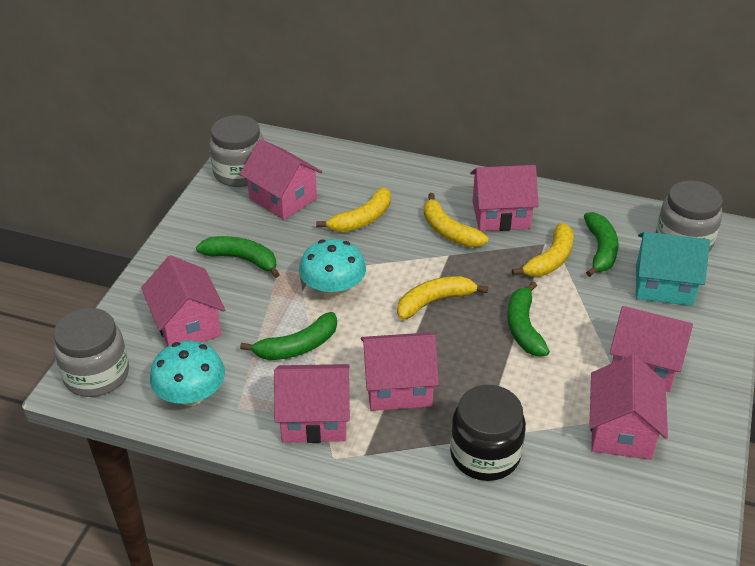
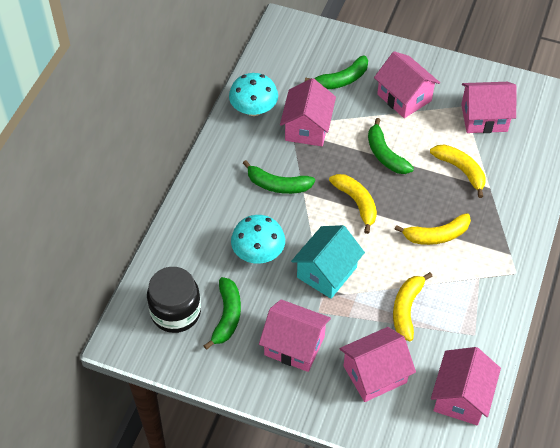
grey jar: 3 -> 0
pink house: 7 -> 6

